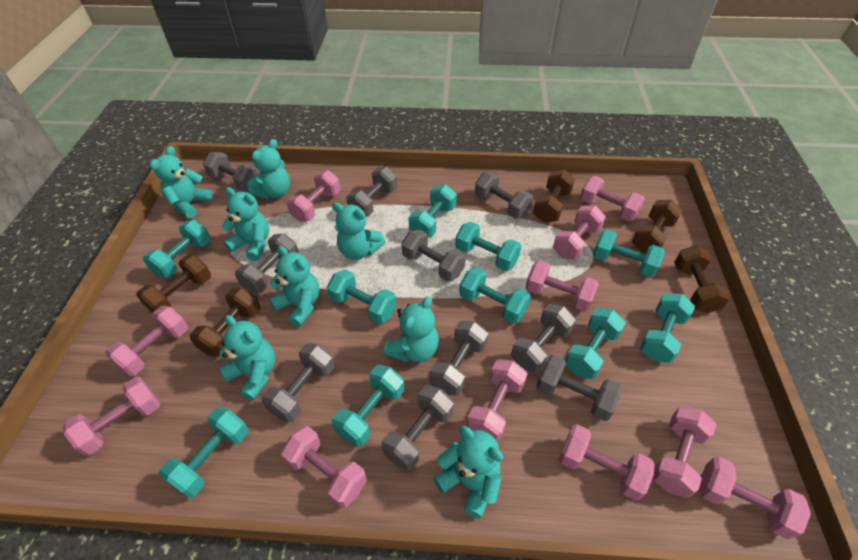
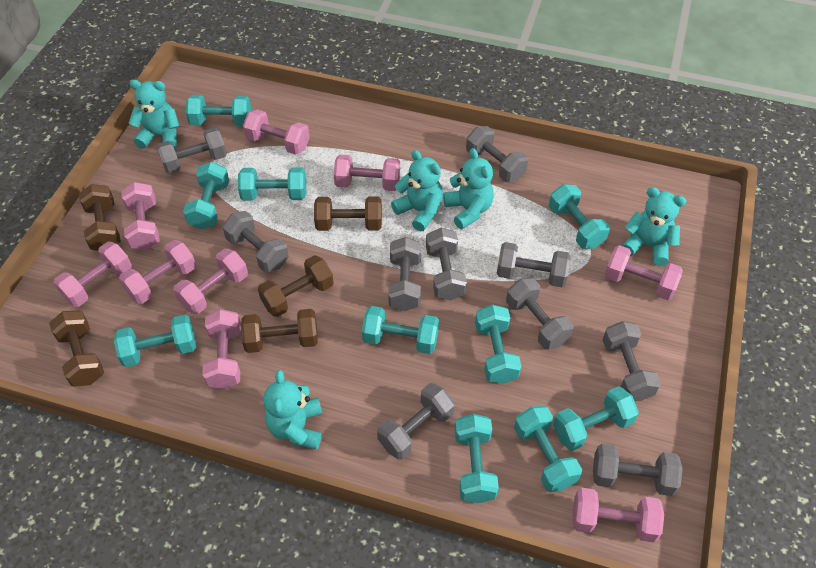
pink dumbbell: 11 -> 9
turquoise teddy bear: 8 -> 5

